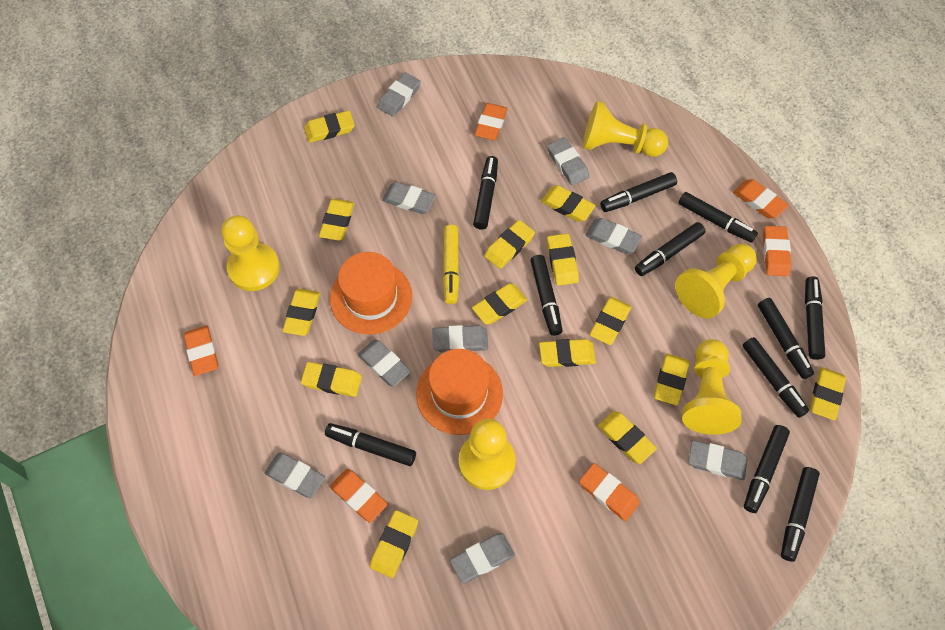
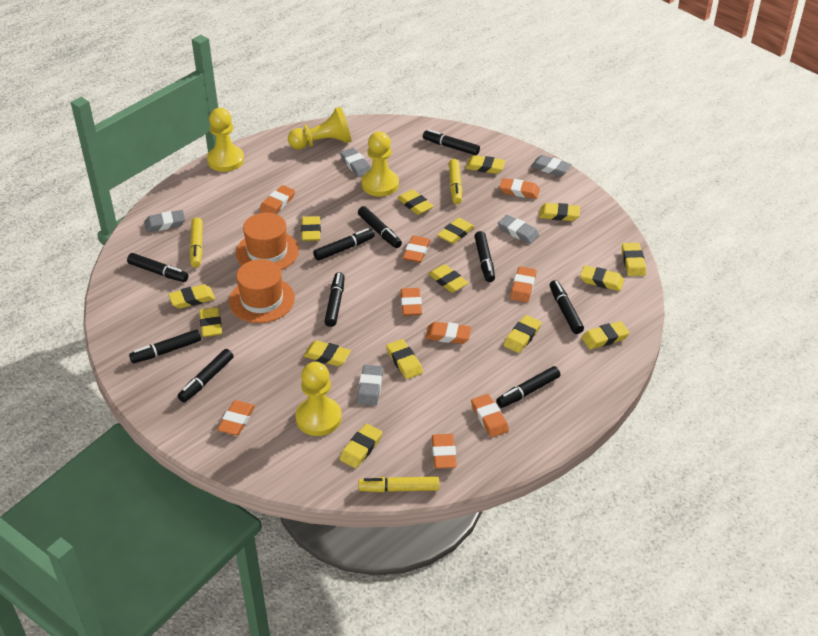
black marker: 11 -> 10
grey eraser: 9 -> 5
orange eraser: 6 -> 9
yellow eraser: 14 -> 15
yellow marker: 1 -> 3
yellow pawn: 5 -> 4

